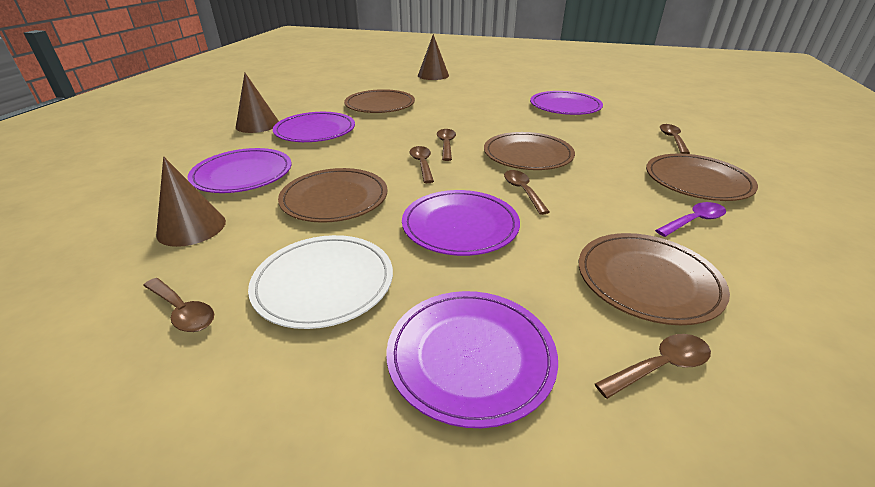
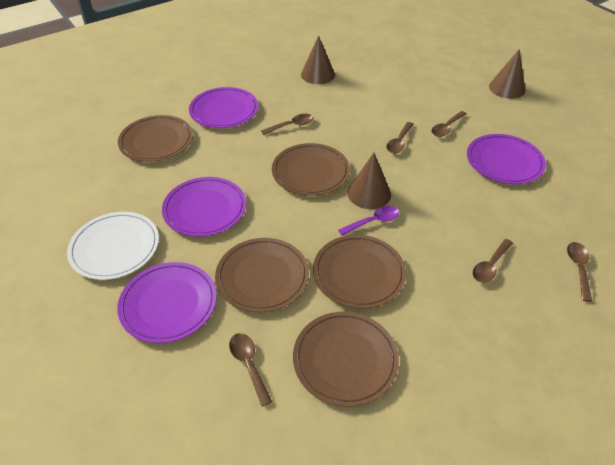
purple plate: 5 -> 4

